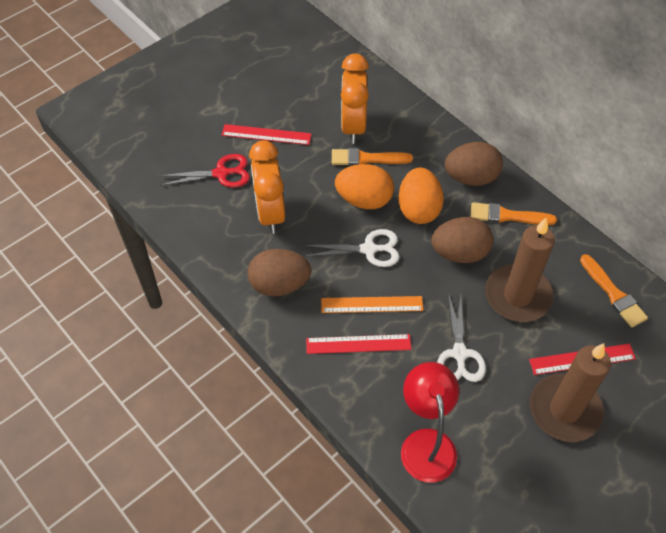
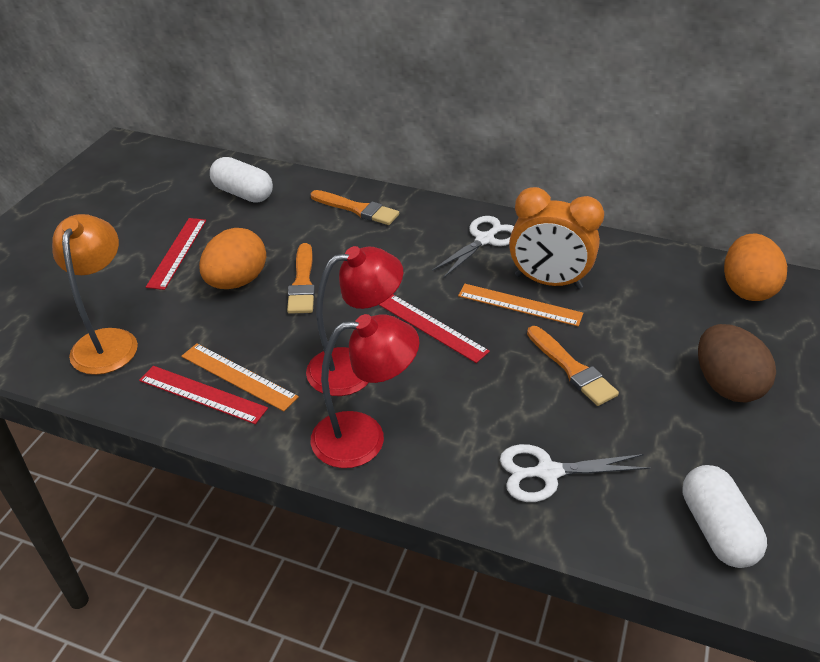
brown candle: 2 -> 0
brown egg: 3 -> 1
orange clock: 2 -> 1
orange lamp: 0 -> 1
orange ruler: 1 -> 2
red lamp: 1 -> 2
red scissors: 1 -> 0
white capsule: 0 -> 2

